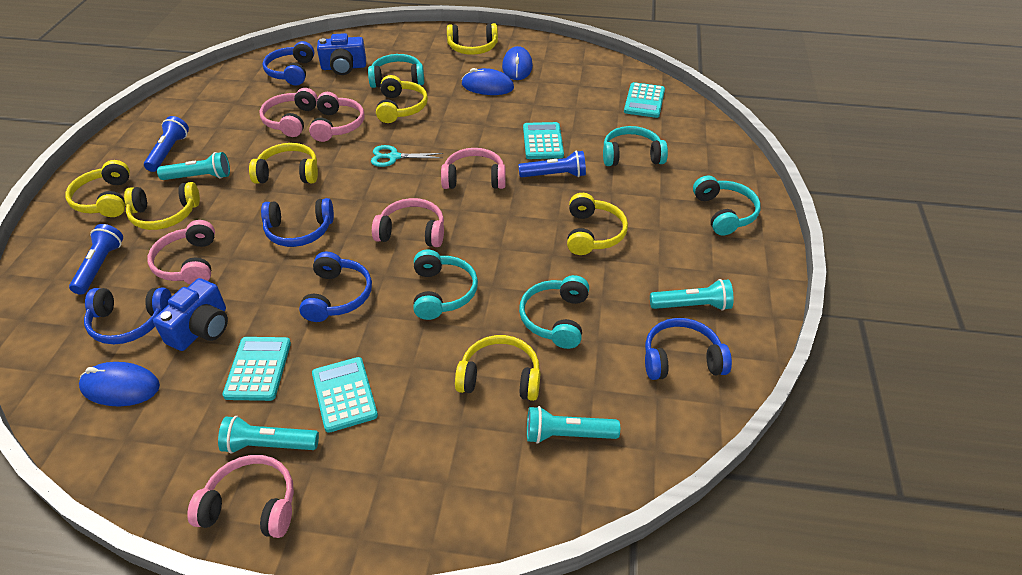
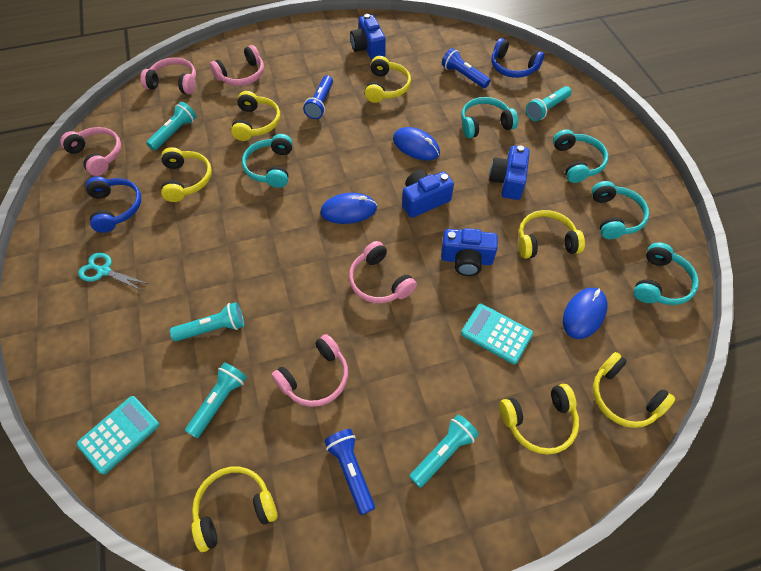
blue camera: 2 -> 4
blue headphones: 5 -> 2
pink headphones: 6 -> 5
turquoise calculator: 4 -> 2
turquoise flashlight: 4 -> 5

